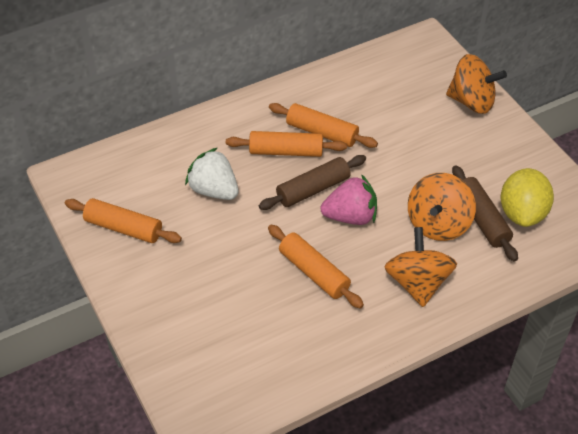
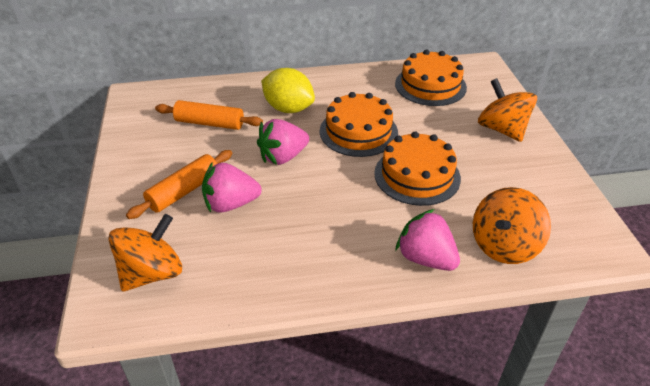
brown rolling pin: 2 -> 0
orange cake: 0 -> 3
orange rolling pin: 4 -> 2
pink strawberry: 1 -> 3
white strawberry: 1 -> 0

